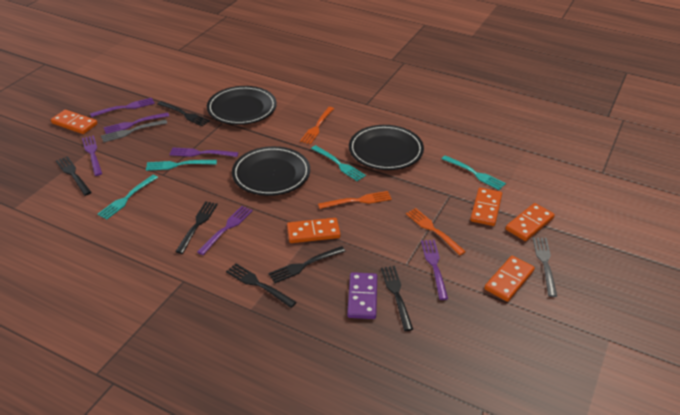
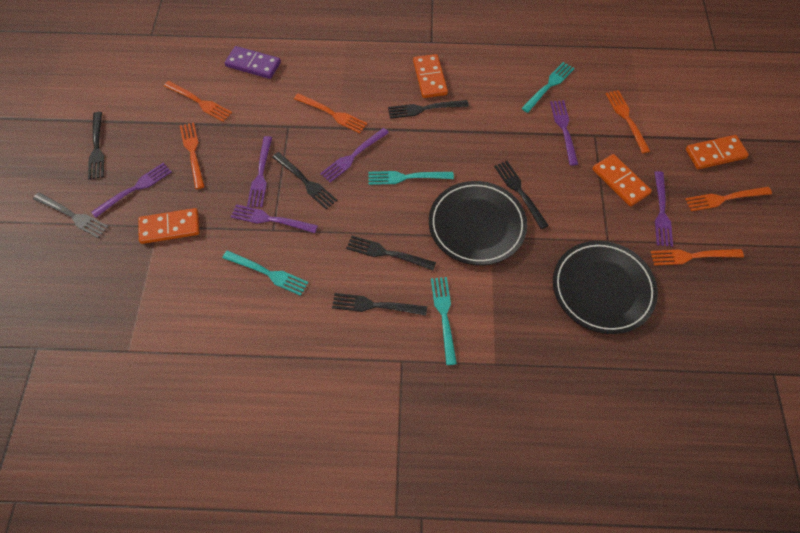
black plate: 3 -> 2
grey fork: 2 -> 1
orange domino: 5 -> 4
orange fork: 3 -> 6

